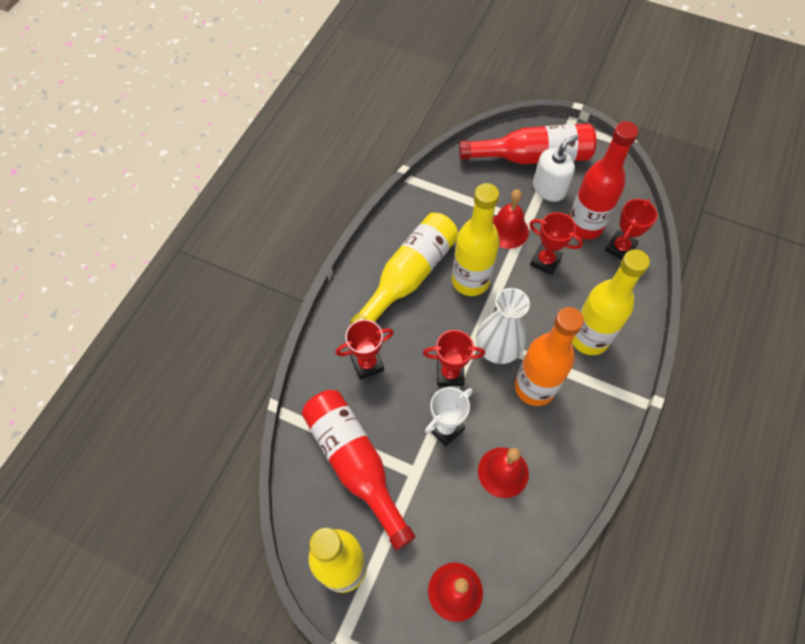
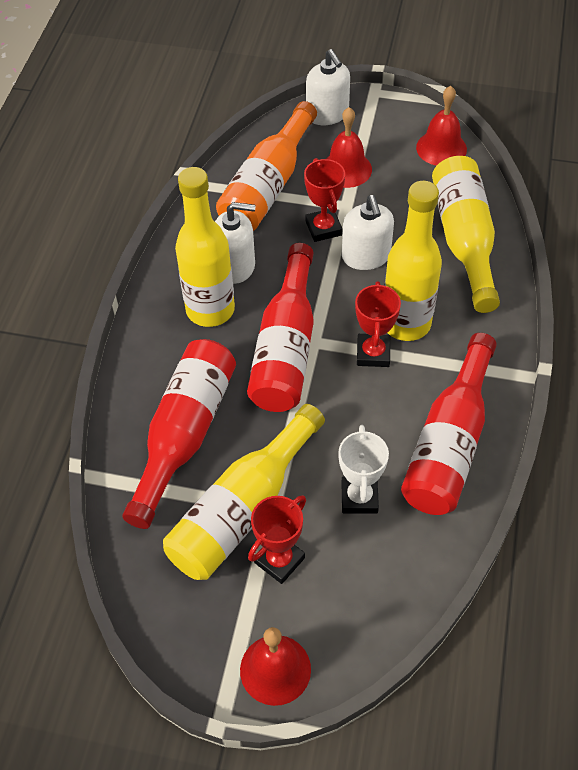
red trophy: 4 -> 3
white soap dispenser: 1 -> 3
white vase: 1 -> 0

